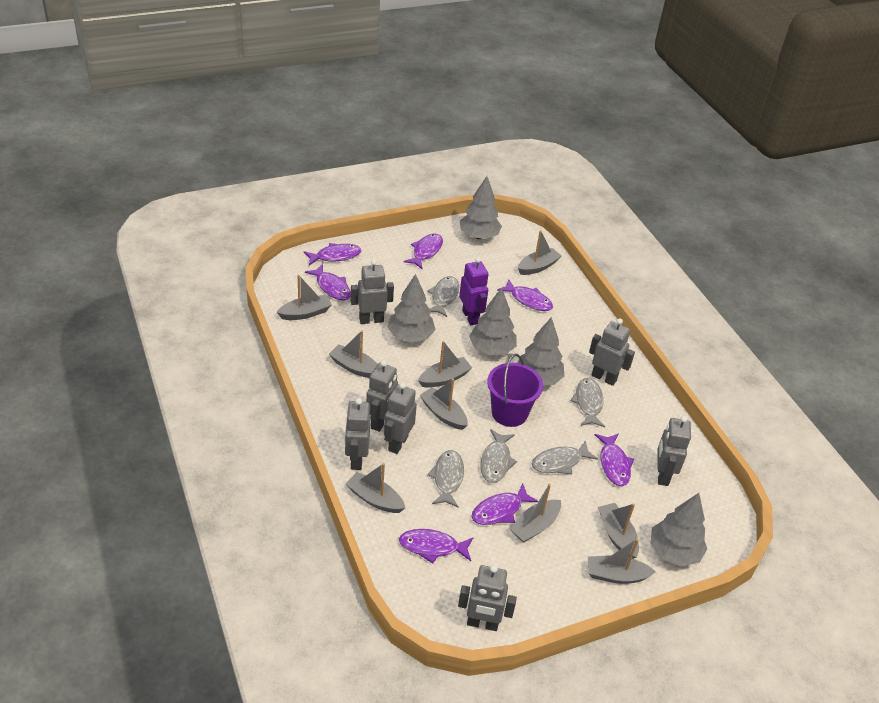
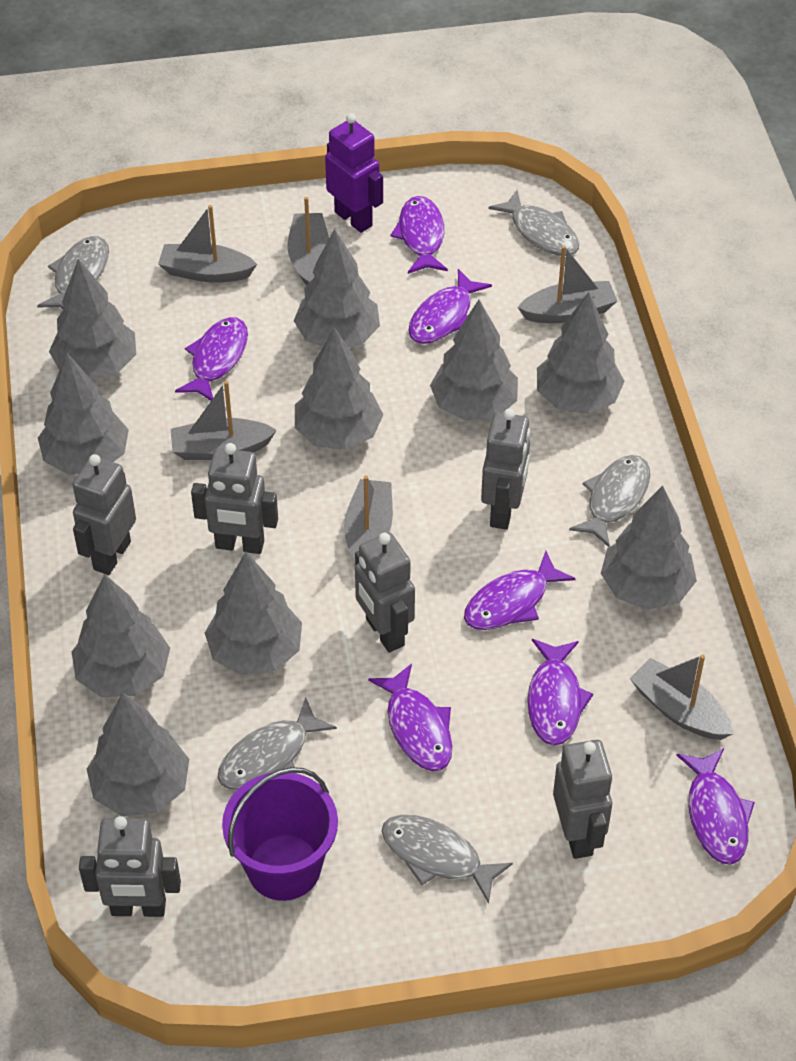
grey boat: 9 -> 6
grey robot: 7 -> 6
grey tree: 5 -> 10

